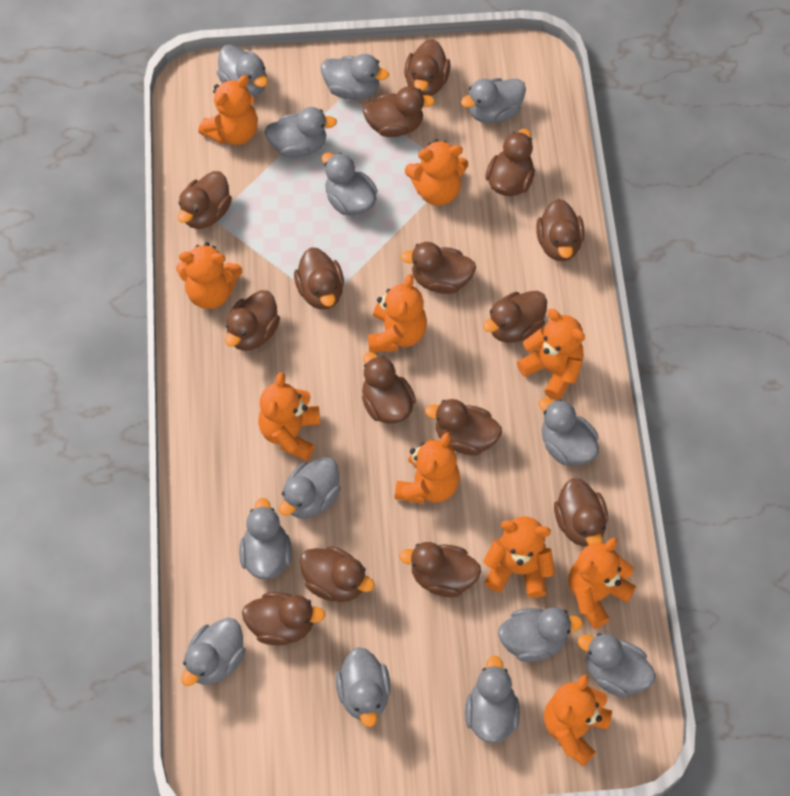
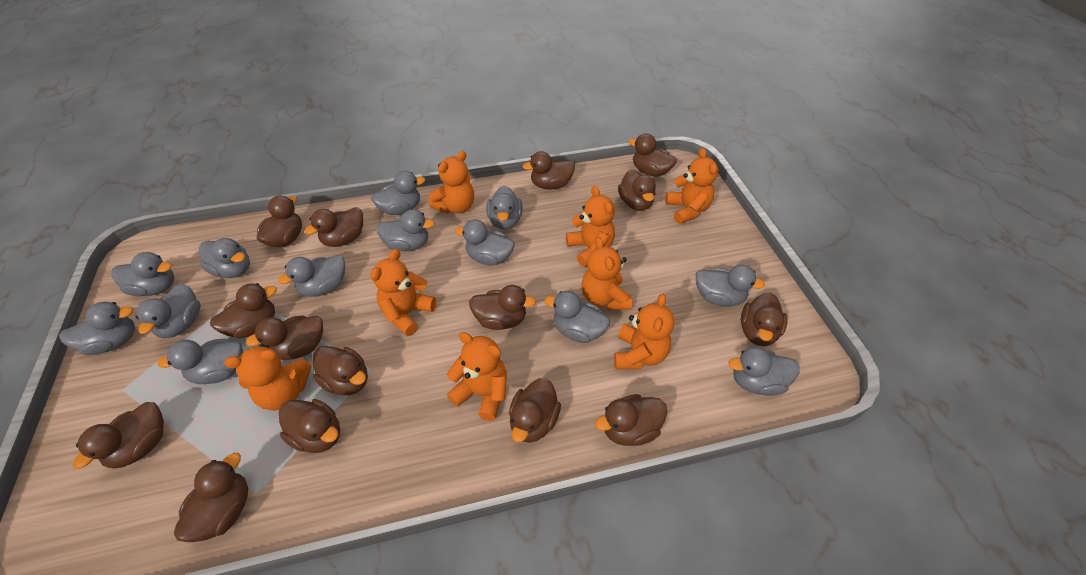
orange teddy bear: 10 -> 8

